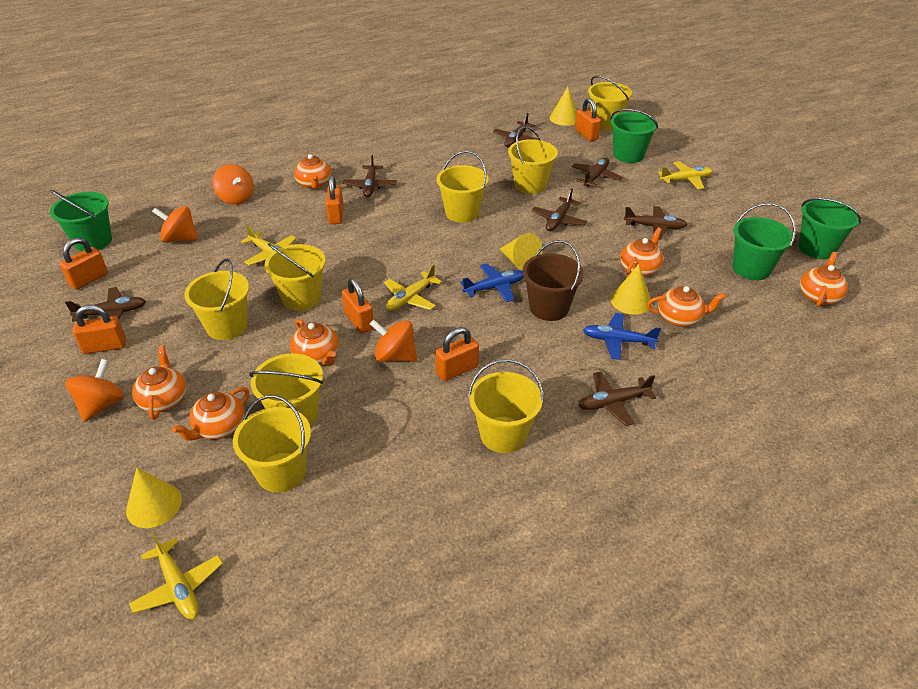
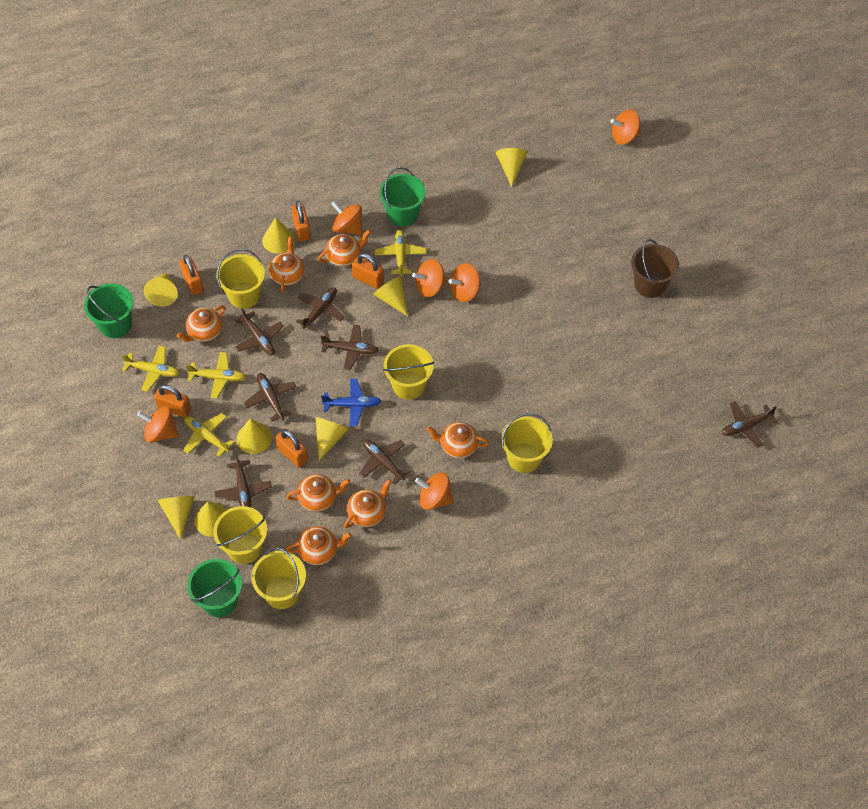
blue plane: 2 -> 1
green bucket: 4 -> 3
orange padlock: 6 -> 5
orange spinning top: 4 -> 6
yellow bucket: 8 -> 5
yellow cone: 4 -> 8

